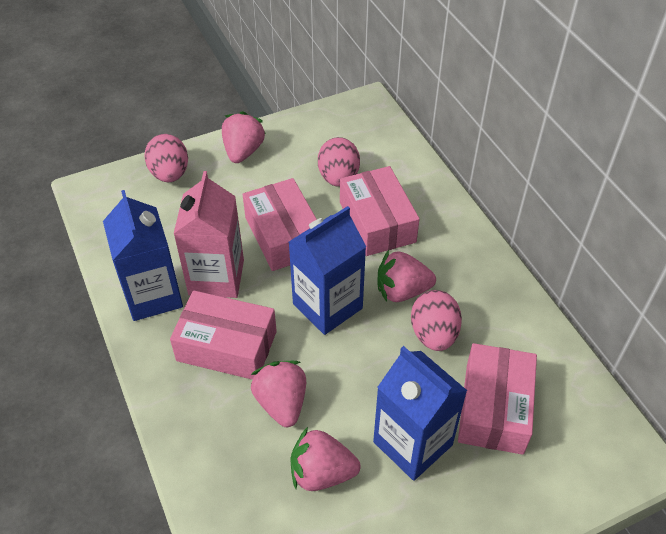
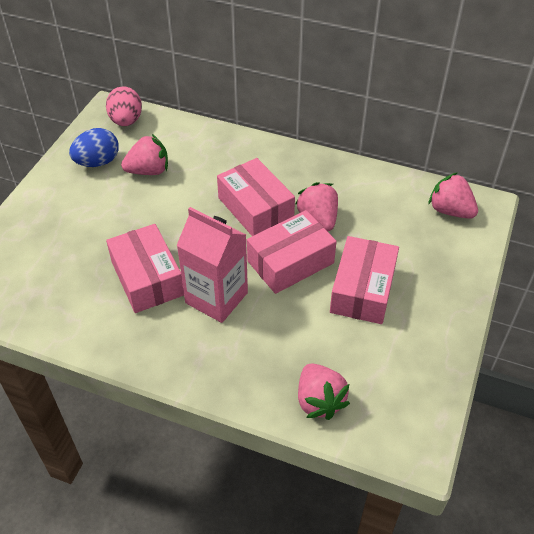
blue carton: 3 -> 0
blue egg: 0 -> 1
pink egg: 3 -> 1

